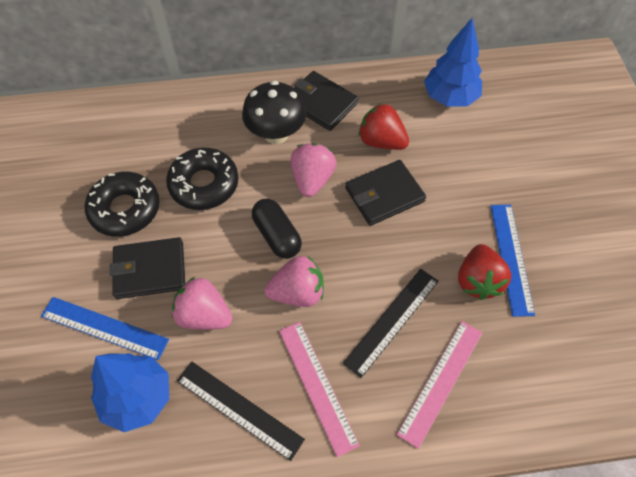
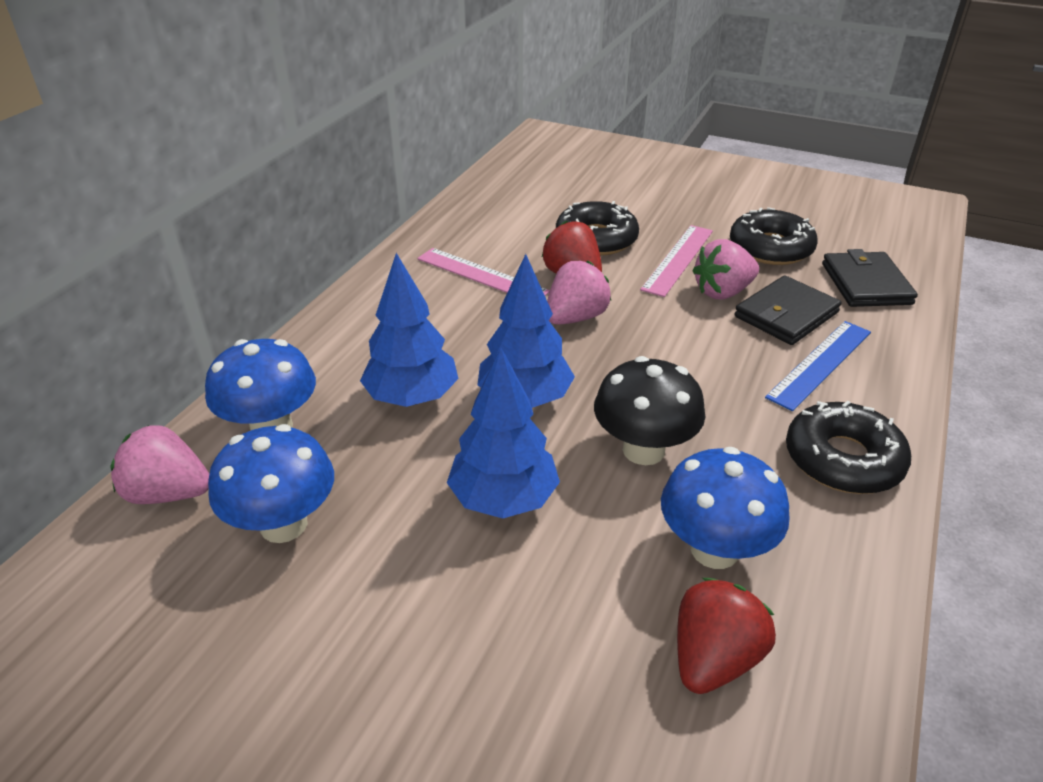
black capsule: 1 -> 0
black donut: 2 -> 3
black ruler: 2 -> 0
black wallet: 3 -> 2
blue mushroom: 0 -> 3
blue ruler: 2 -> 1
blue tree: 2 -> 3

